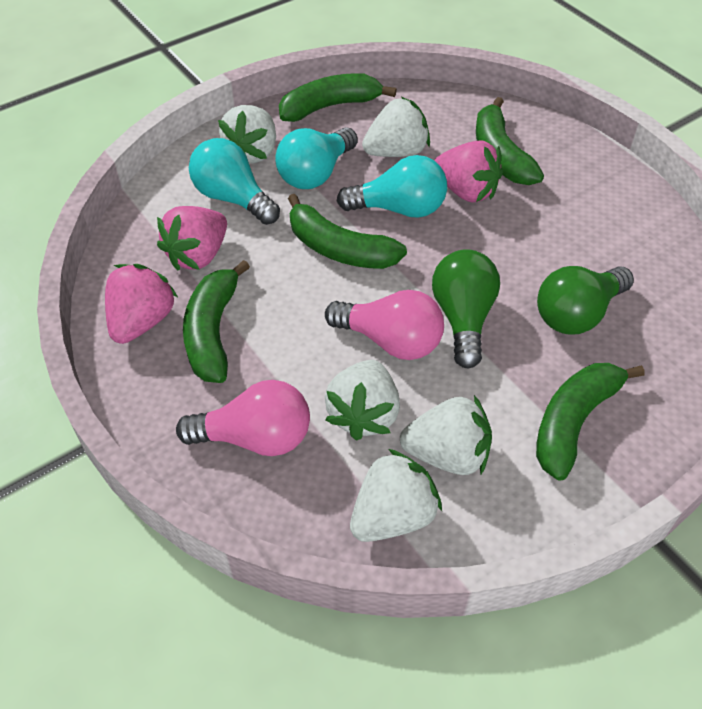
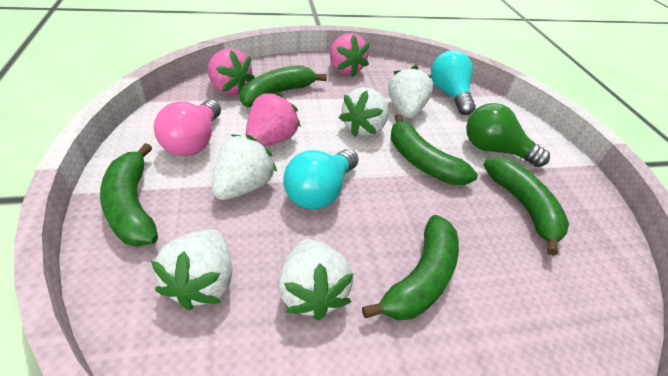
green light bulb: 2 -> 1
pink light bulb: 2 -> 1
turquoise light bulb: 3 -> 2

